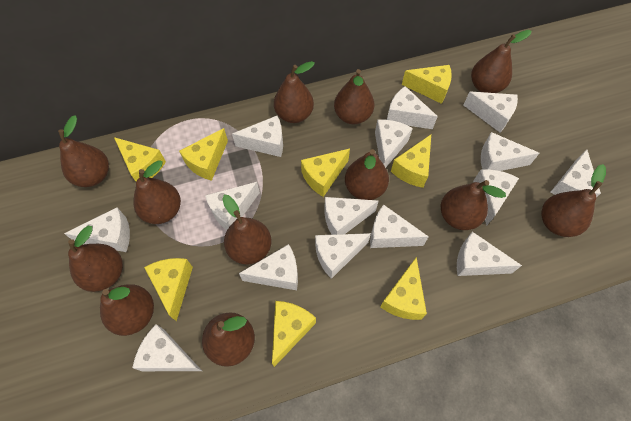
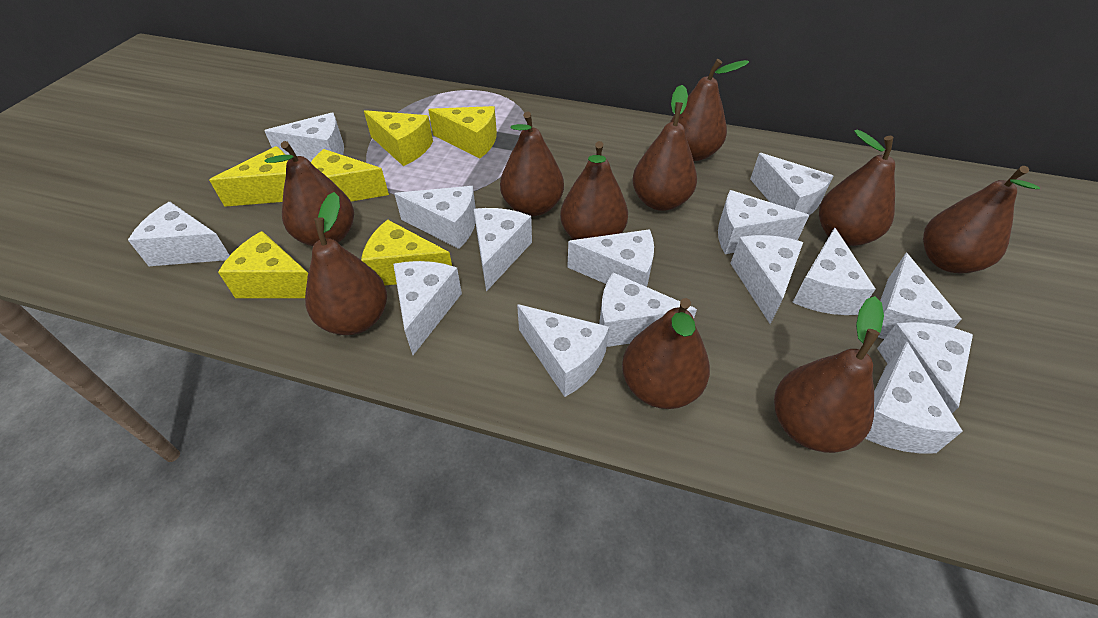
brown pear: 12 -> 10
yellow cheese: 8 -> 6

